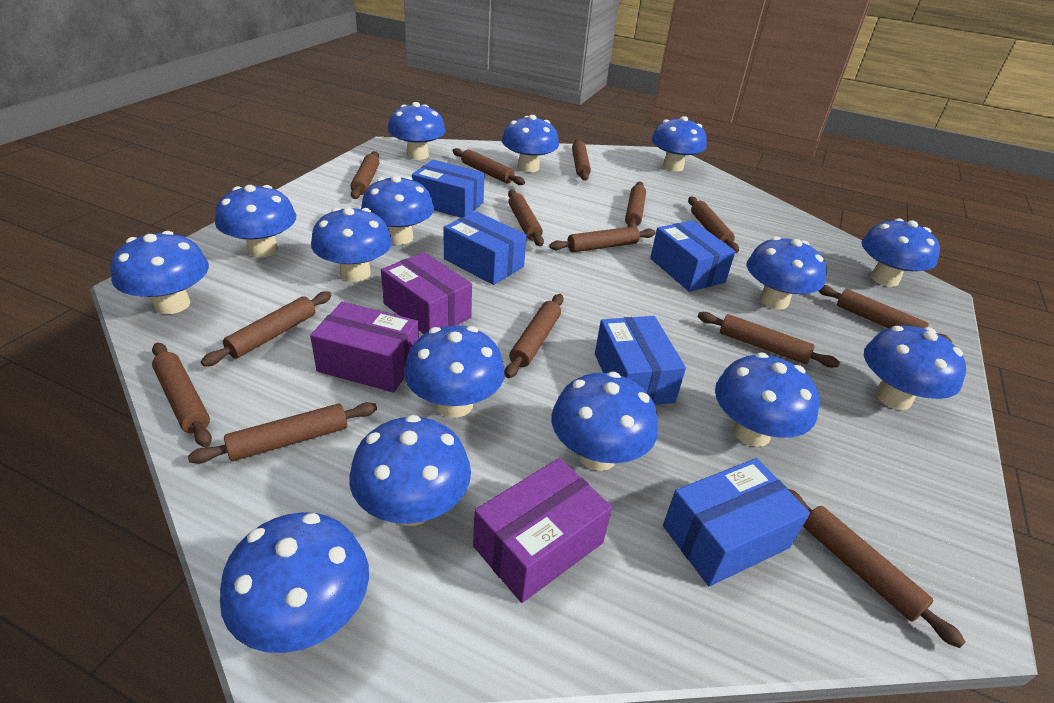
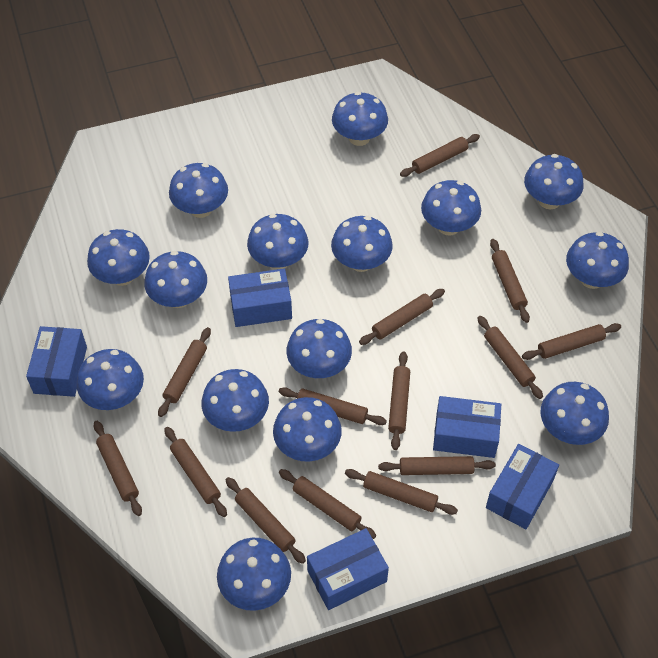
purple box: 3 -> 0

